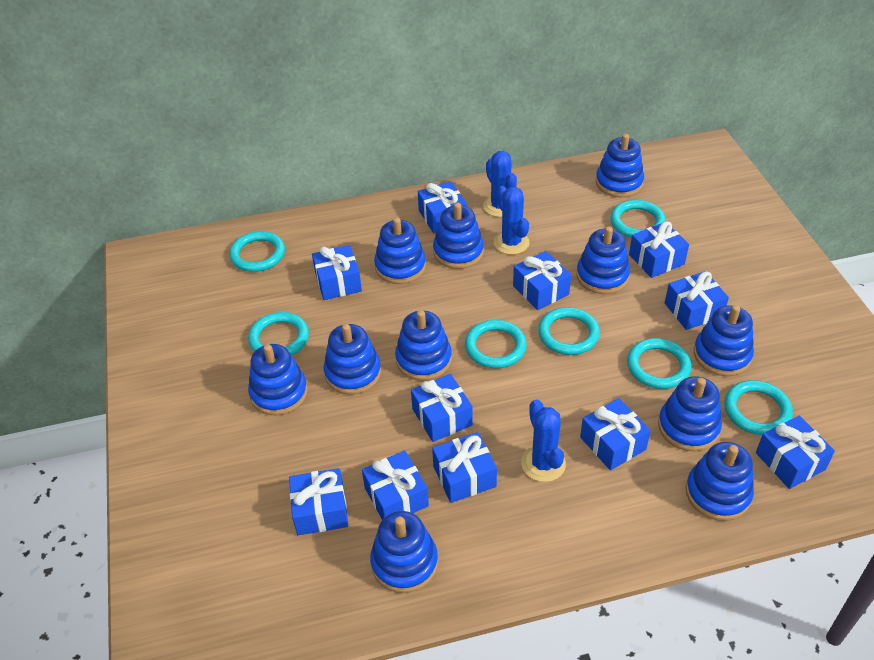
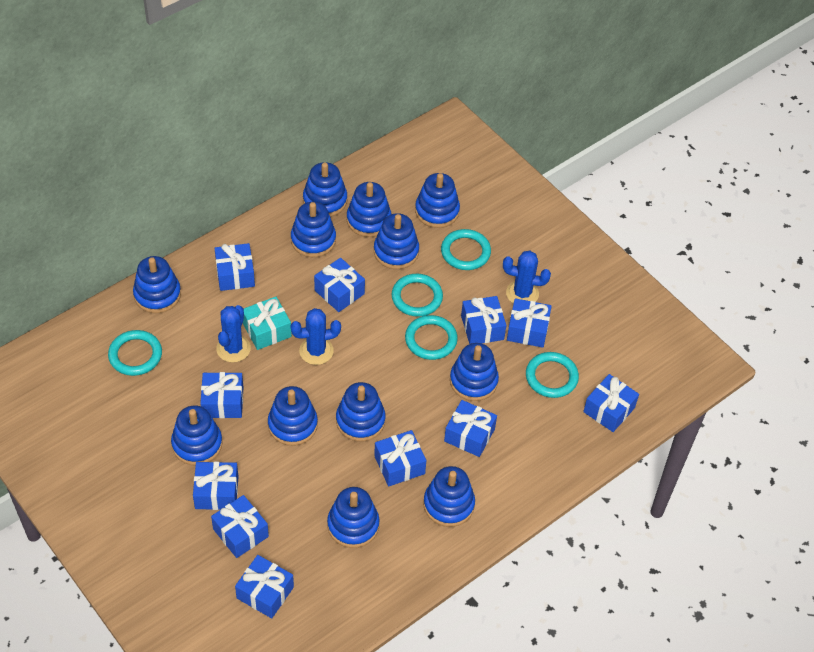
blue stacking toy: 11 -> 12
turquoise gift: 0 -> 1
turquoise ring: 7 -> 5

